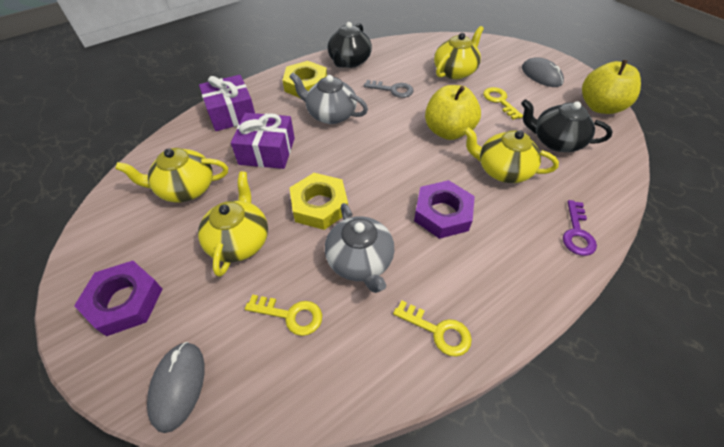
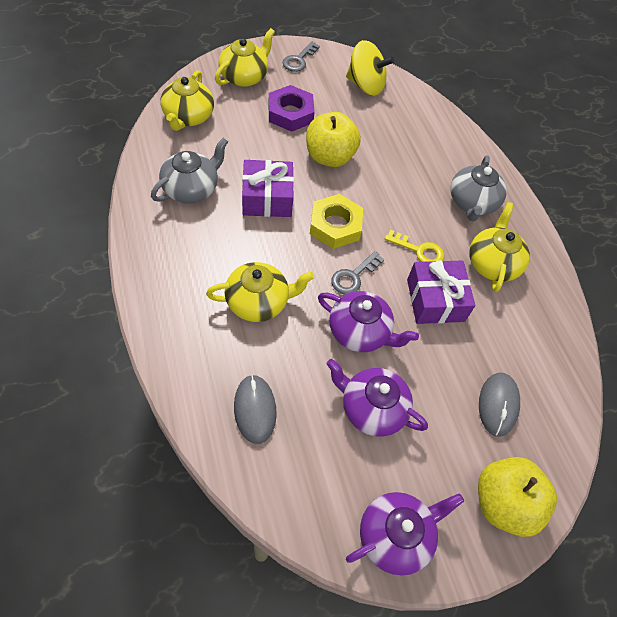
black teapot: 2 -> 0
grey key: 1 -> 2
purple key: 1 -> 0
purple nut: 2 -> 1
purple teapot: 0 -> 3
yellow key: 3 -> 1
yellow nut: 2 -> 1
yellow spinning top: 0 -> 1

